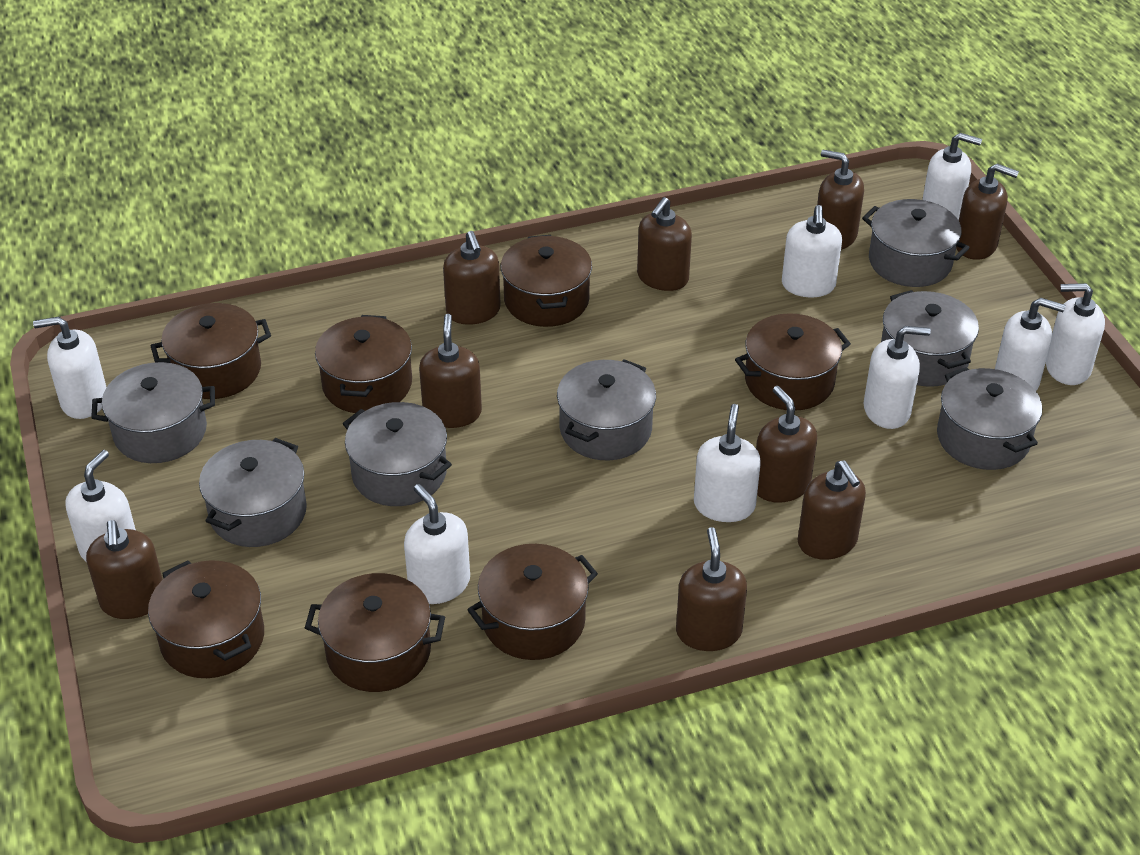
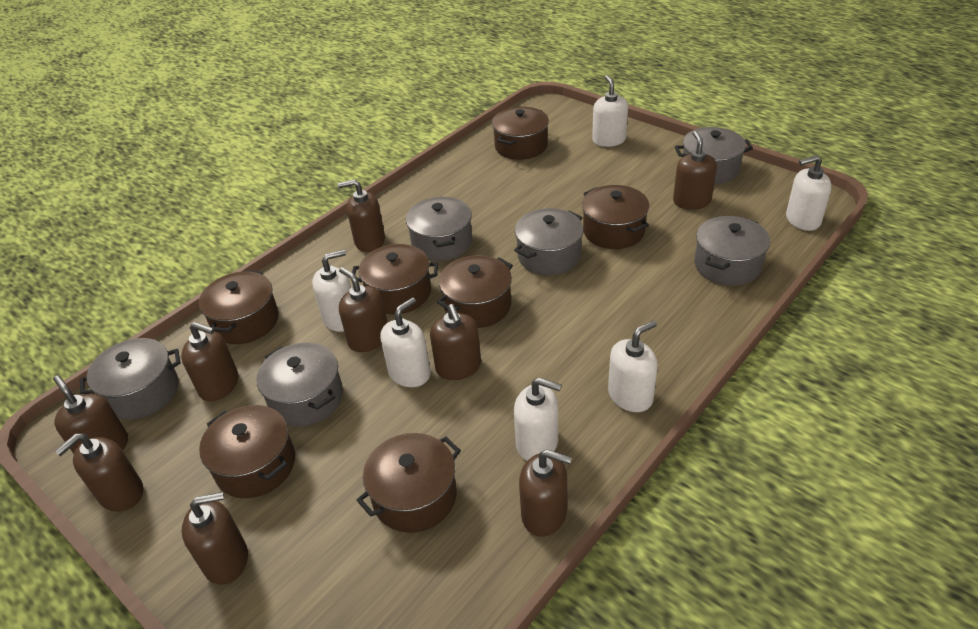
grey pot: 7 -> 6
white soap dispenser: 9 -> 6

